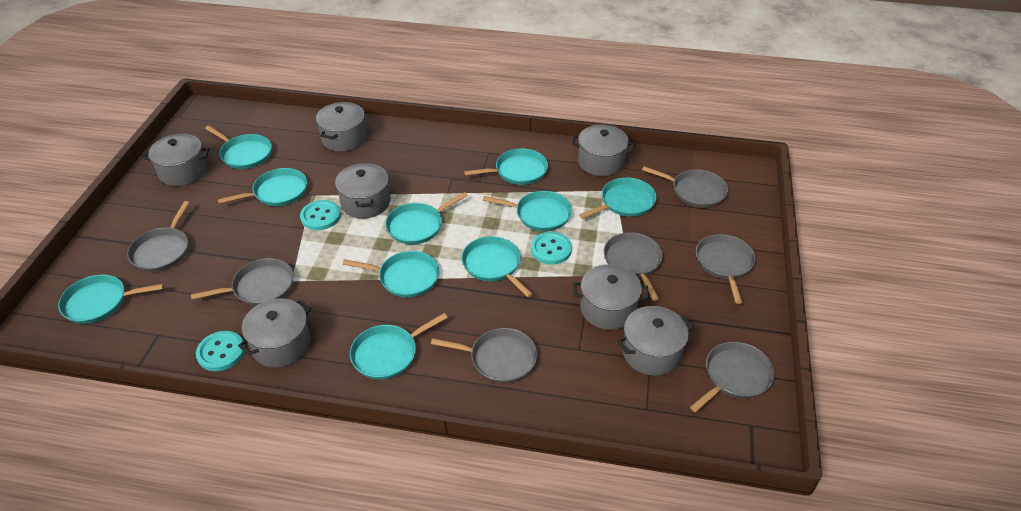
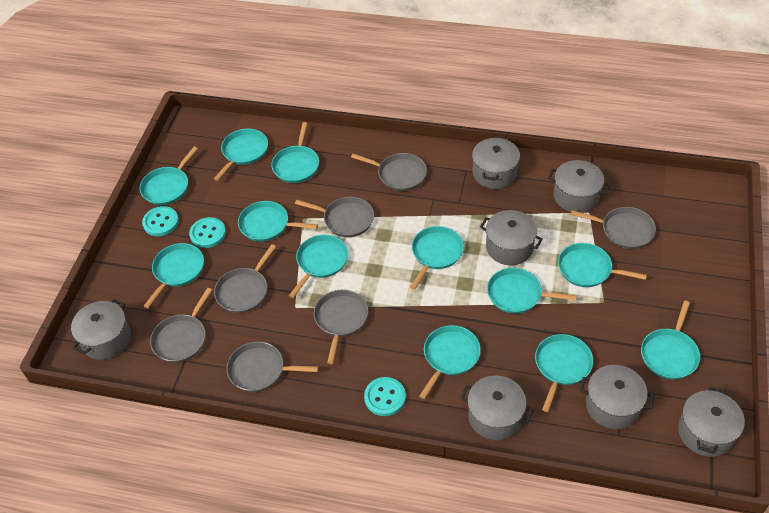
turquoise pan: 10 -> 12

